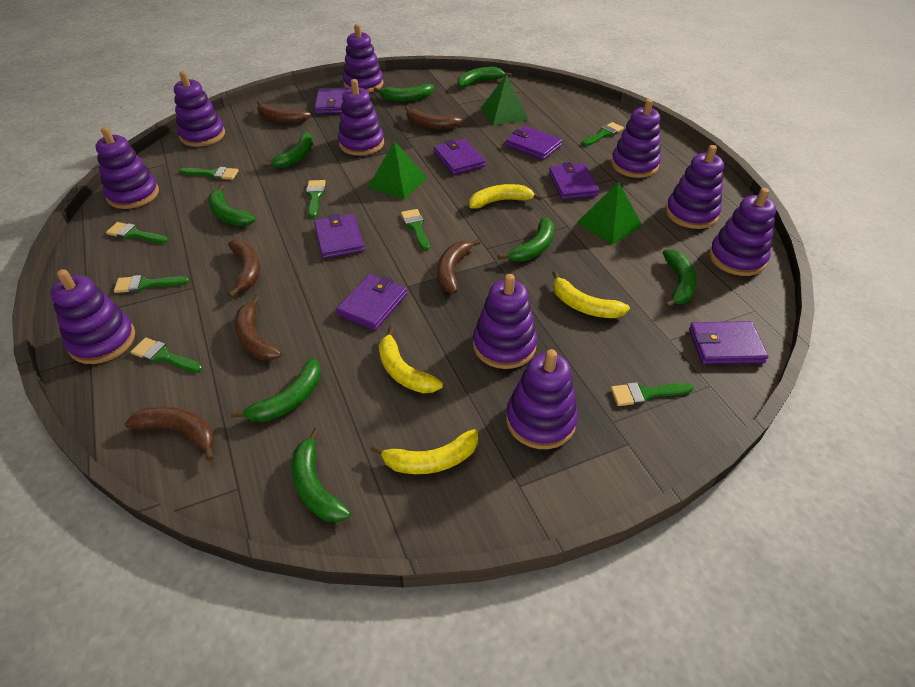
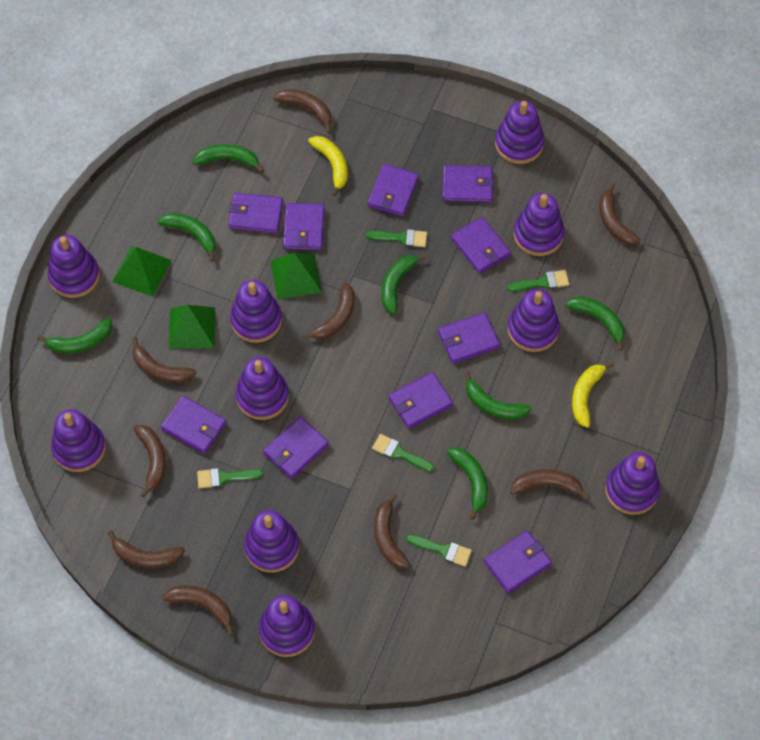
brown banana: 6 -> 9
green banana: 8 -> 7
green brush: 8 -> 5
purple wallet: 7 -> 10
yellow banana: 4 -> 2

